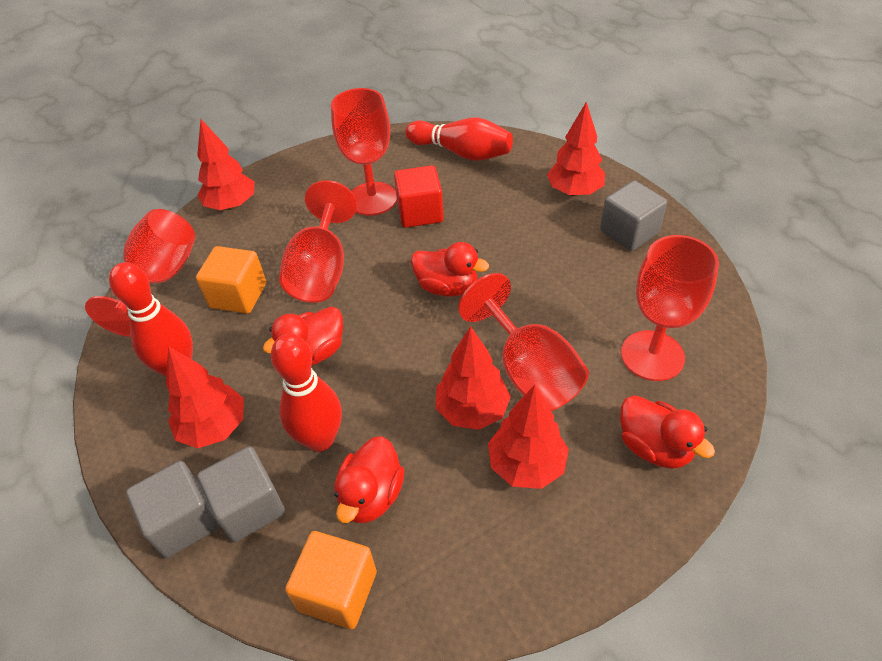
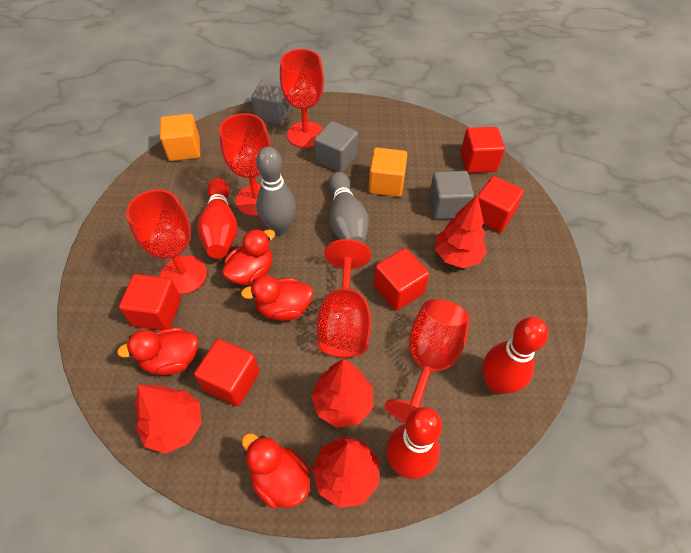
grey bowling pin: 0 -> 2
red cube: 1 -> 5
red tree: 5 -> 4

